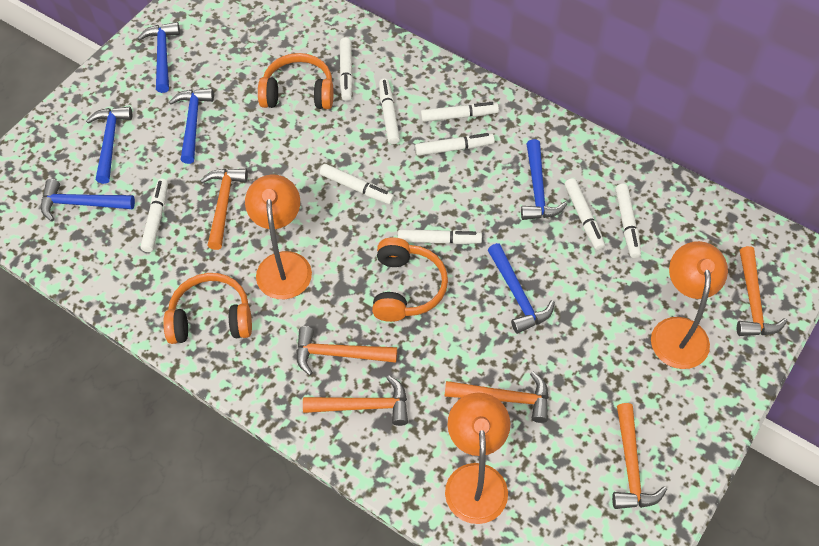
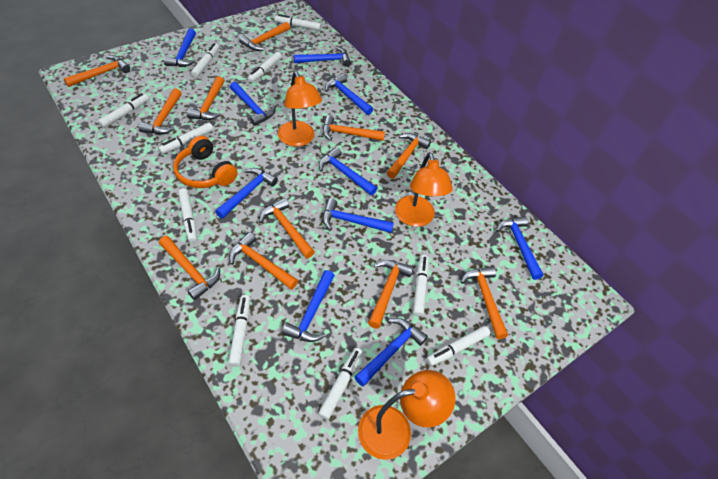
blue hammer: 6 -> 10
orange hammer: 6 -> 11
orange headphones: 3 -> 1
white marker: 9 -> 10

